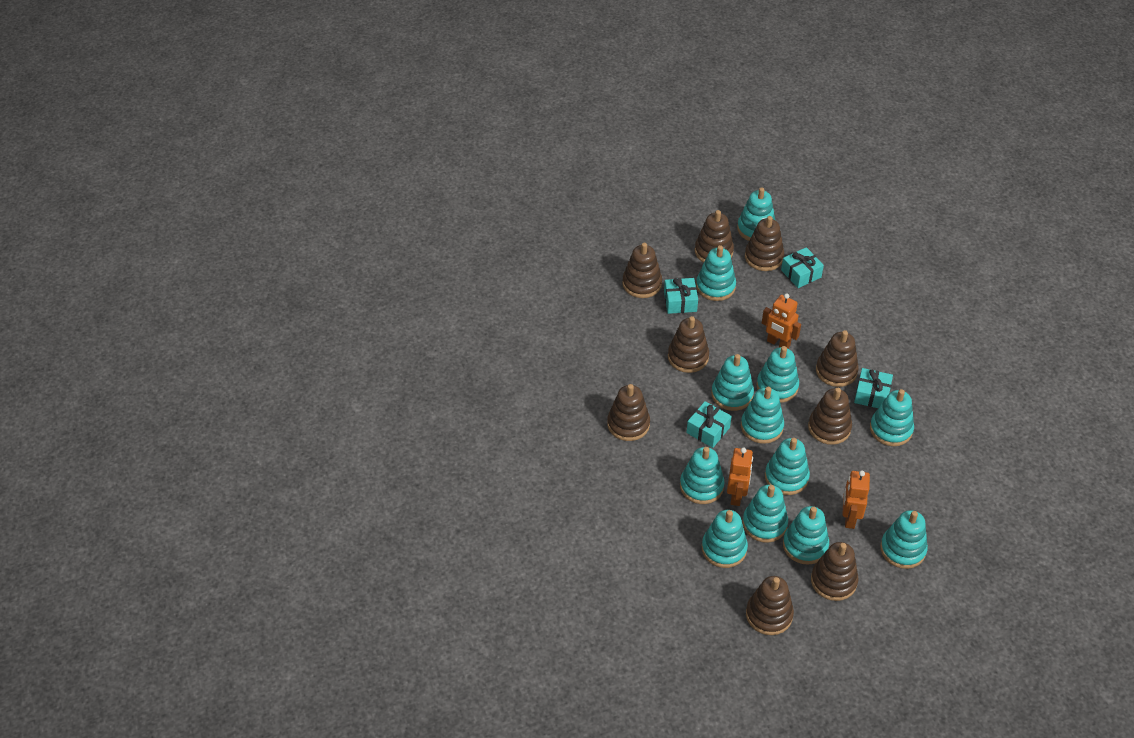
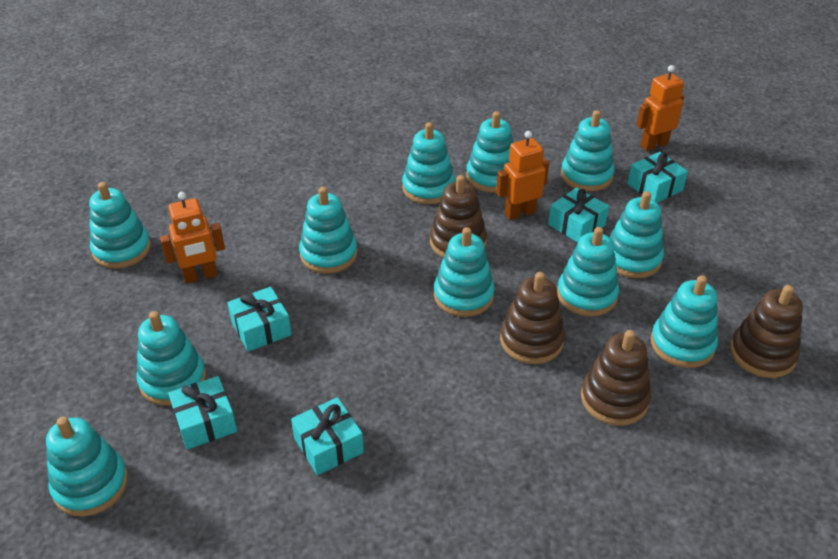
brown stacking toy: 9 -> 4
turquoise gift: 4 -> 5
turquoise stacking toy: 12 -> 11

